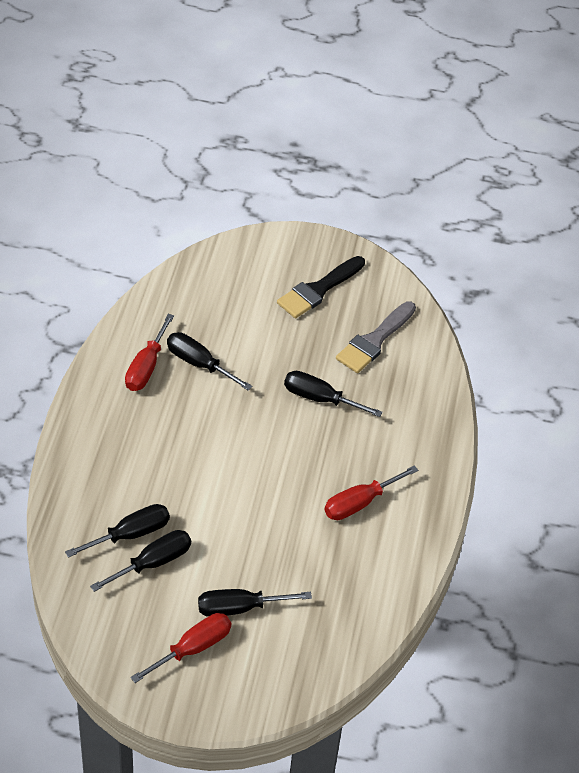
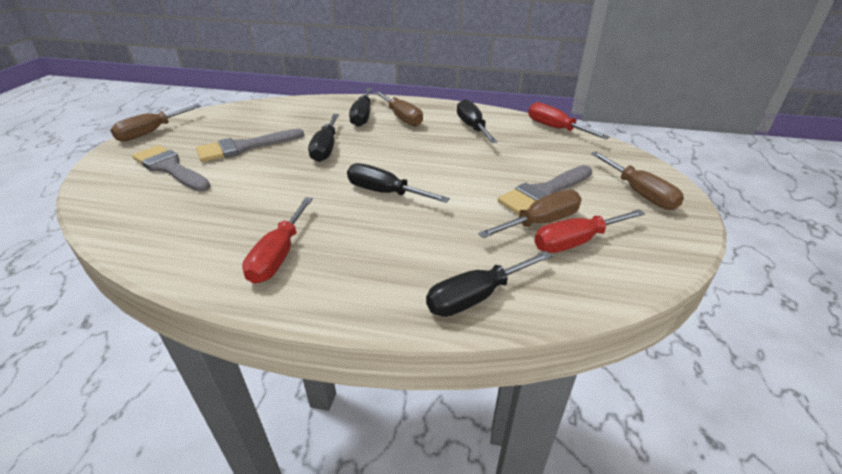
black brush: 1 -> 0
brown screwdriver: 0 -> 4
grey brush: 1 -> 3

